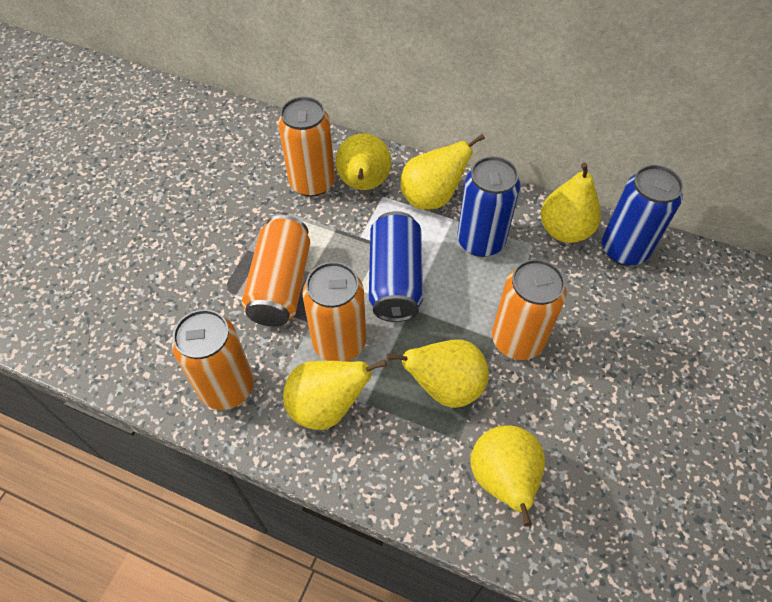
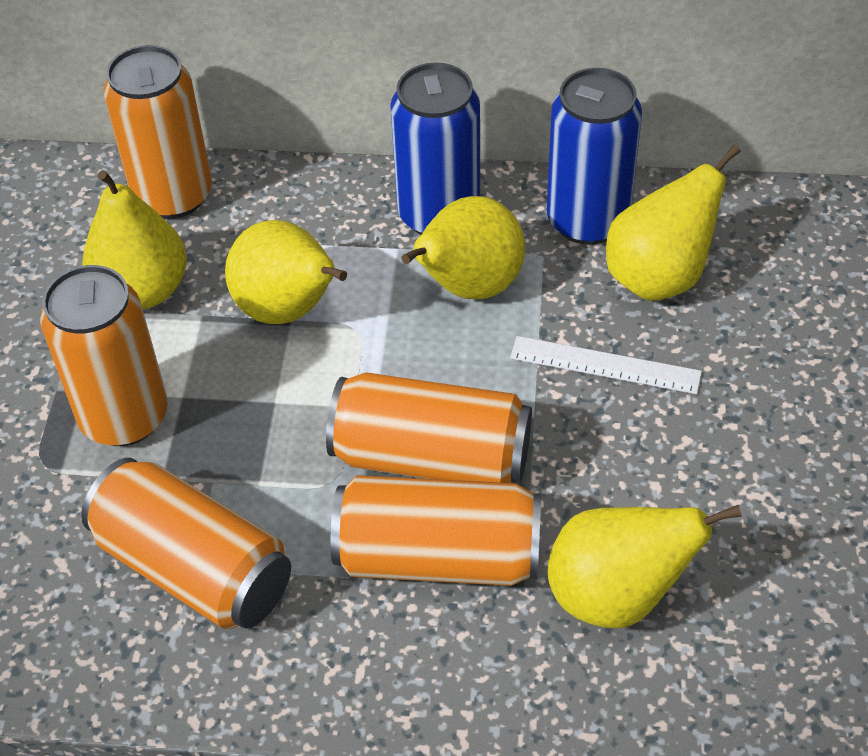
blue can: 3 -> 2
white ruler: 0 -> 1
yellow pear: 6 -> 5

